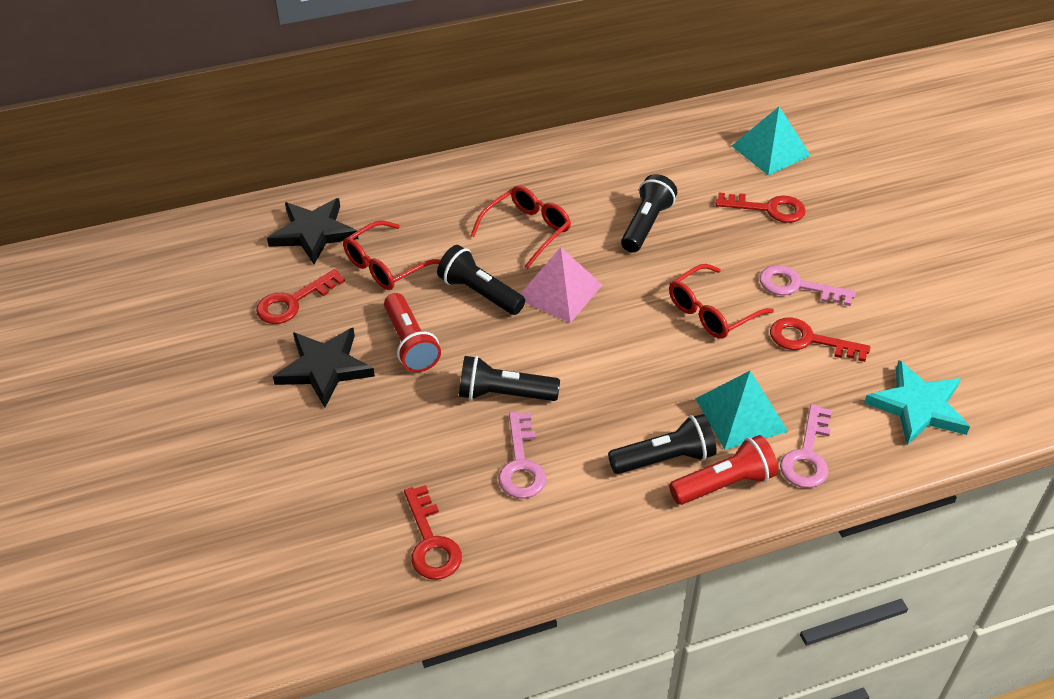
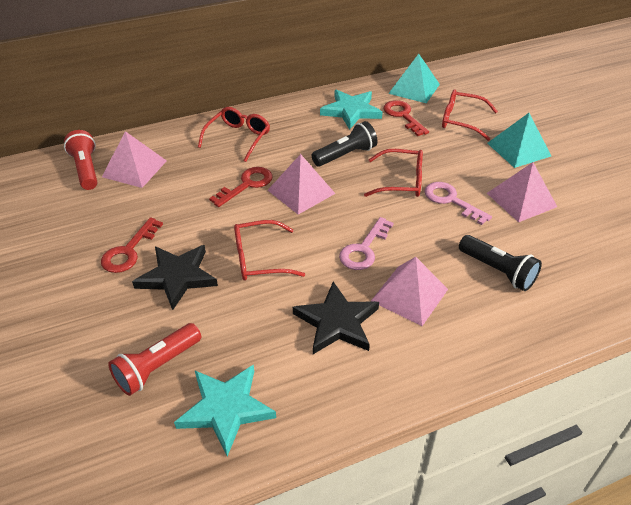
black flashlight: 4 -> 2
pink key: 3 -> 2
pink pyramid: 1 -> 4
red glasses: 3 -> 4
red key: 4 -> 3
turquoise star: 1 -> 2

